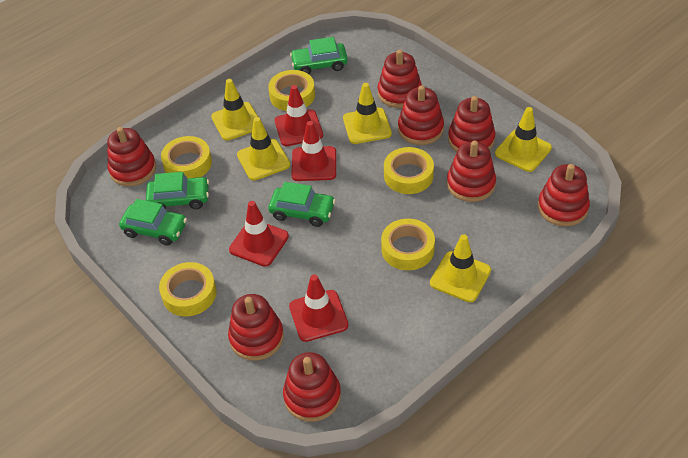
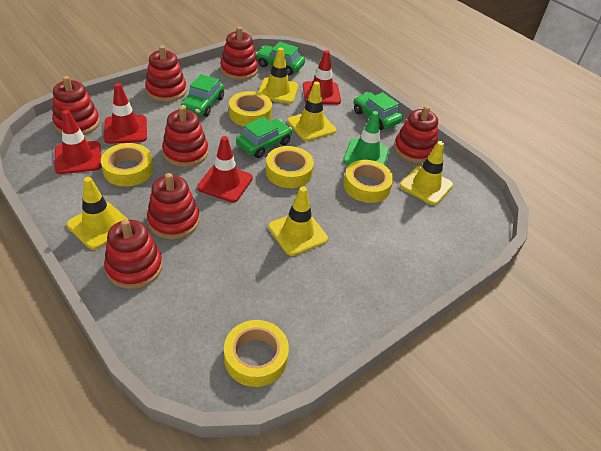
green traffic cone: 0 -> 1
red stacking toy: 8 -> 7

